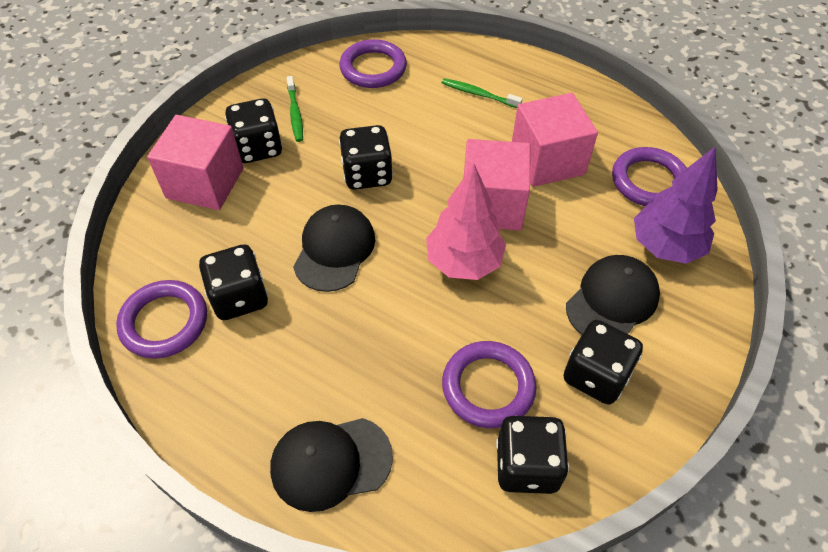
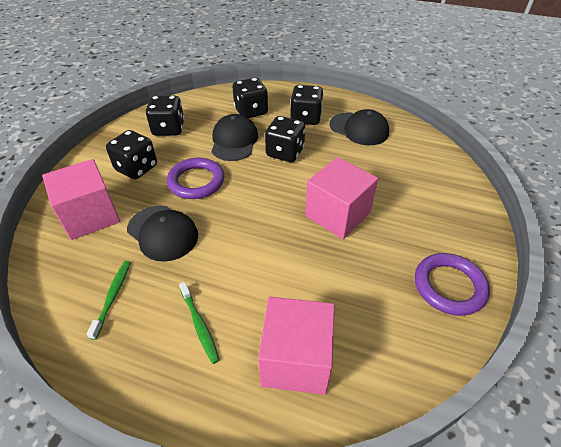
pink tree: 1 -> 0
purple ring: 4 -> 2
purple tree: 1 -> 0

